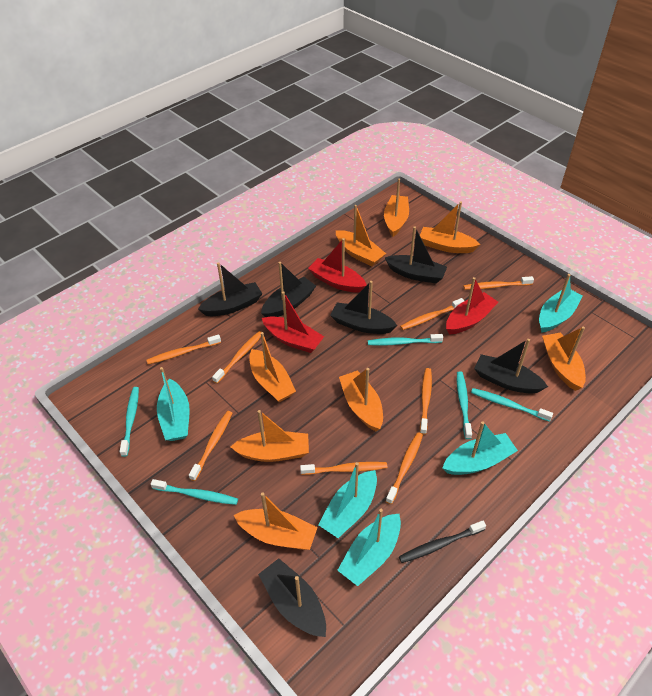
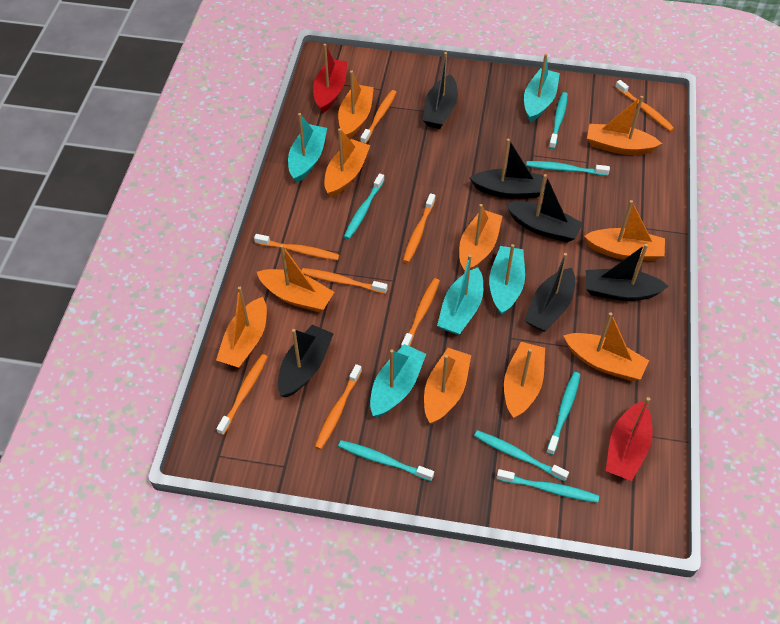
black toothbrush: 1 -> 0
orange boat: 8 -> 10
red boat: 3 -> 2
turquoise toothbrush: 5 -> 7

